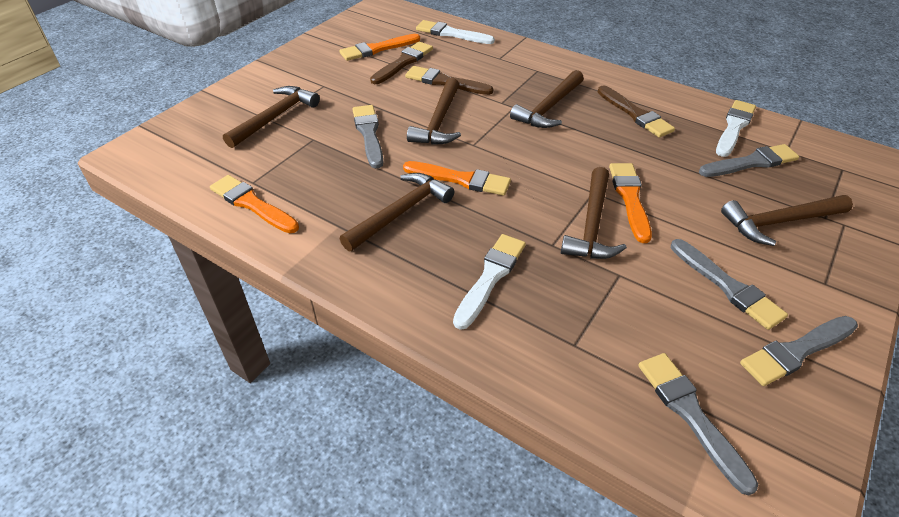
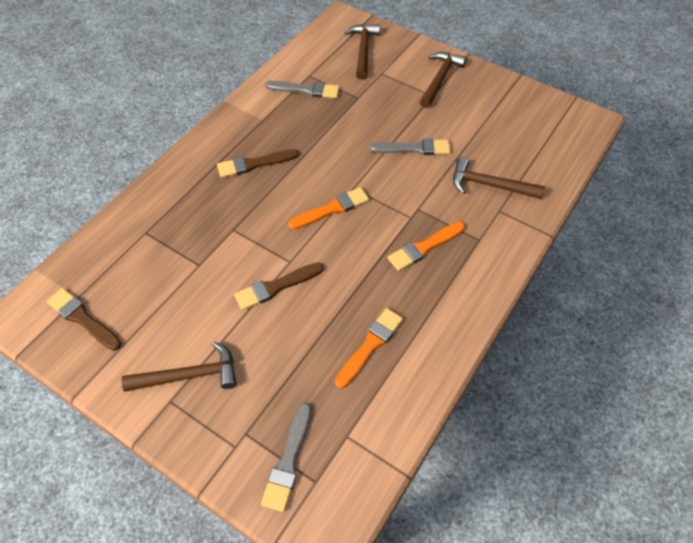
brown hammer: 6 -> 4
grey brush: 5 -> 3
orange brush: 4 -> 3
white brush: 3 -> 0

